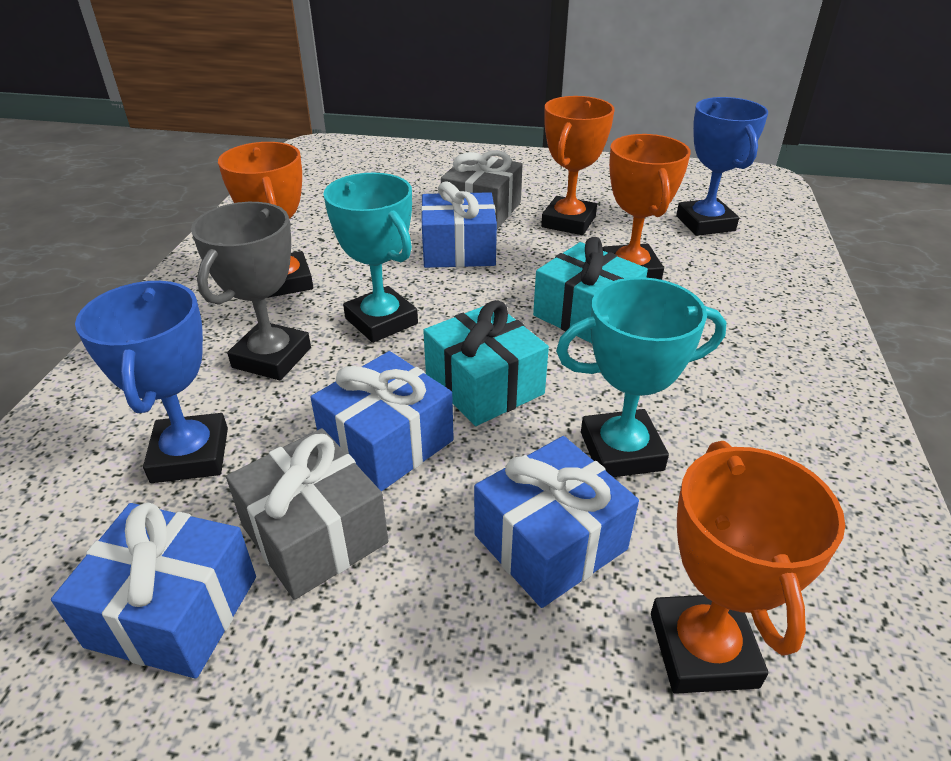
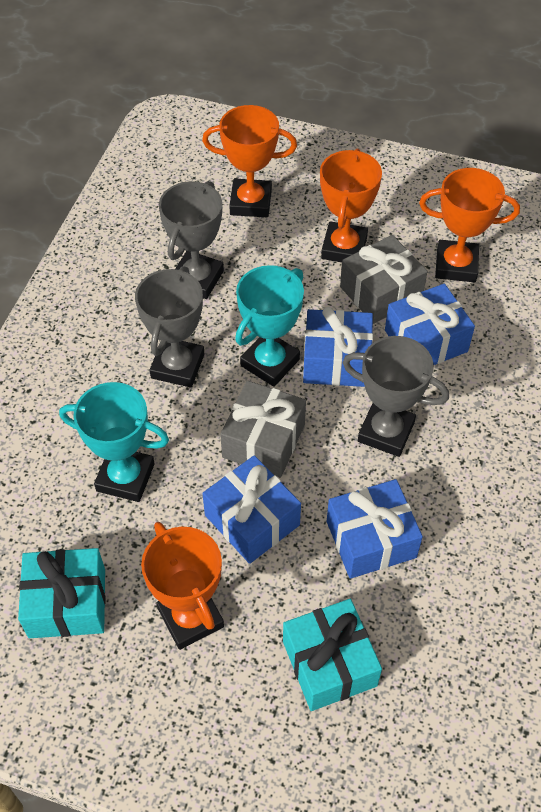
blue trophy: 2 -> 0
grey trophy: 1 -> 3

